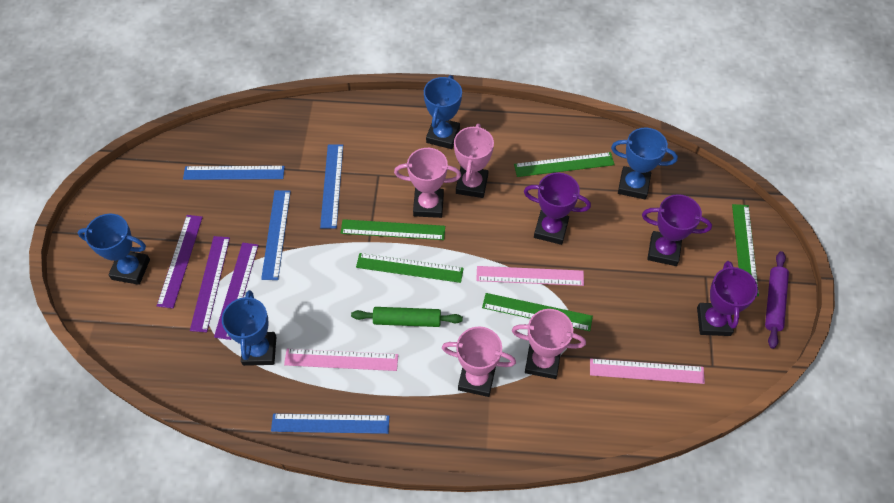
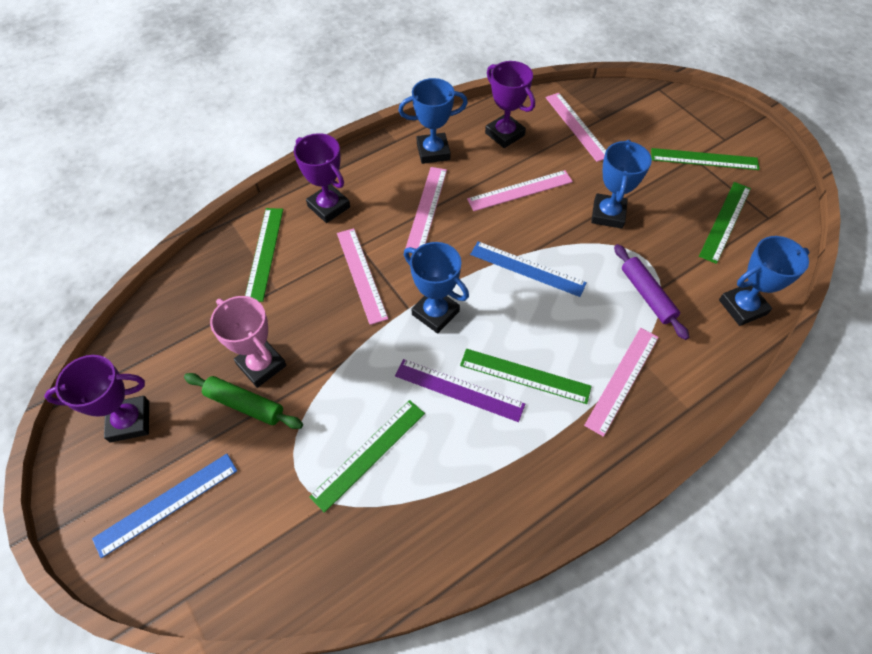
blue ruler: 4 -> 2
pink ruler: 3 -> 5
pink trophy: 4 -> 1
purple ruler: 3 -> 1

